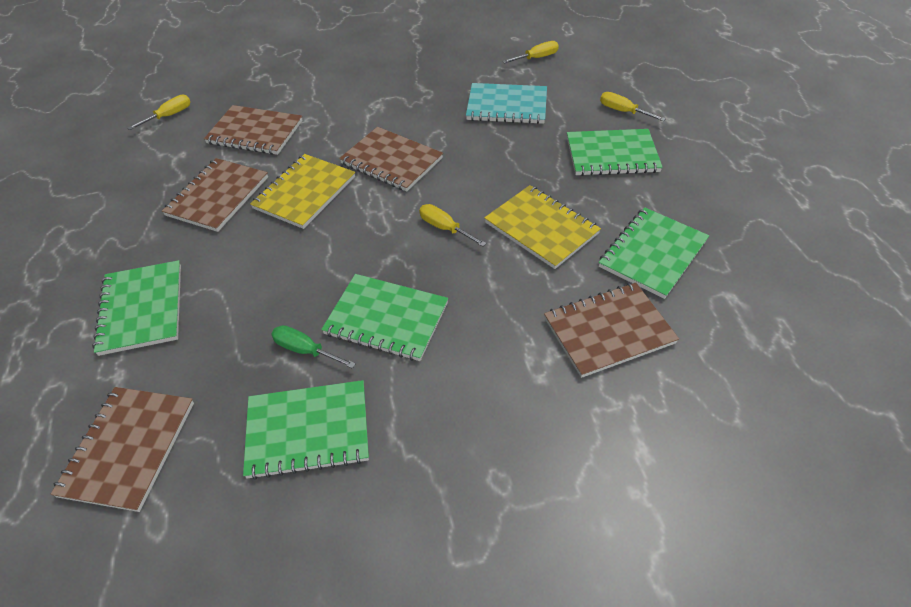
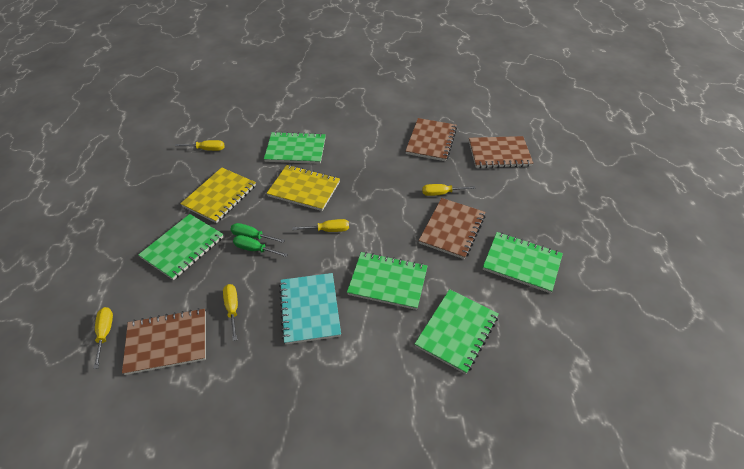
brown notebook: 5 -> 4
green screwdriver: 1 -> 2
yellow screwdriver: 4 -> 5

